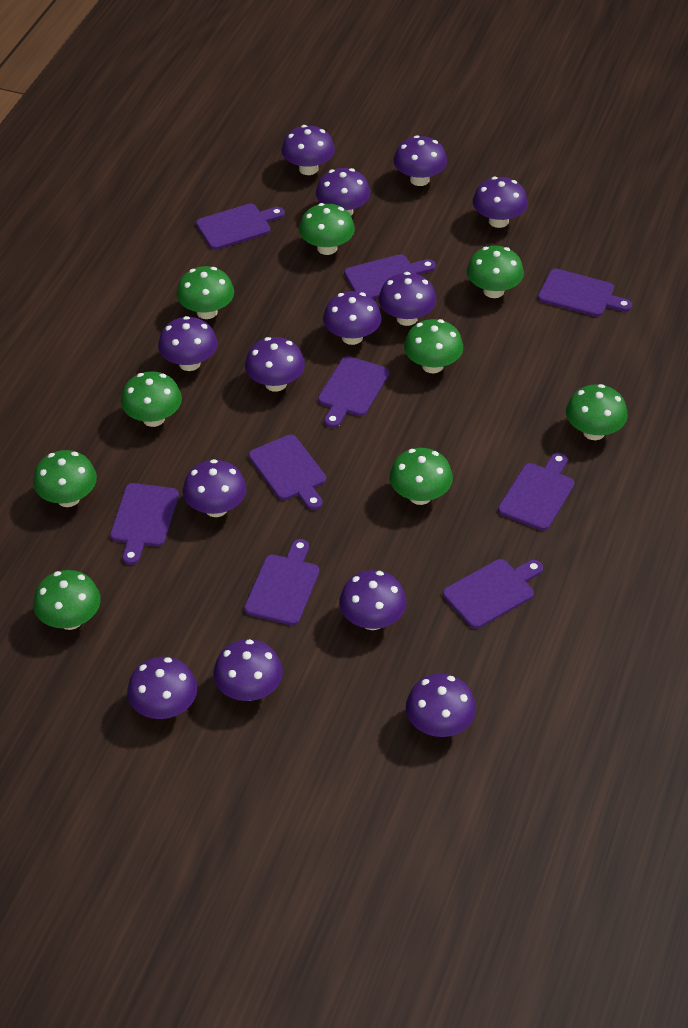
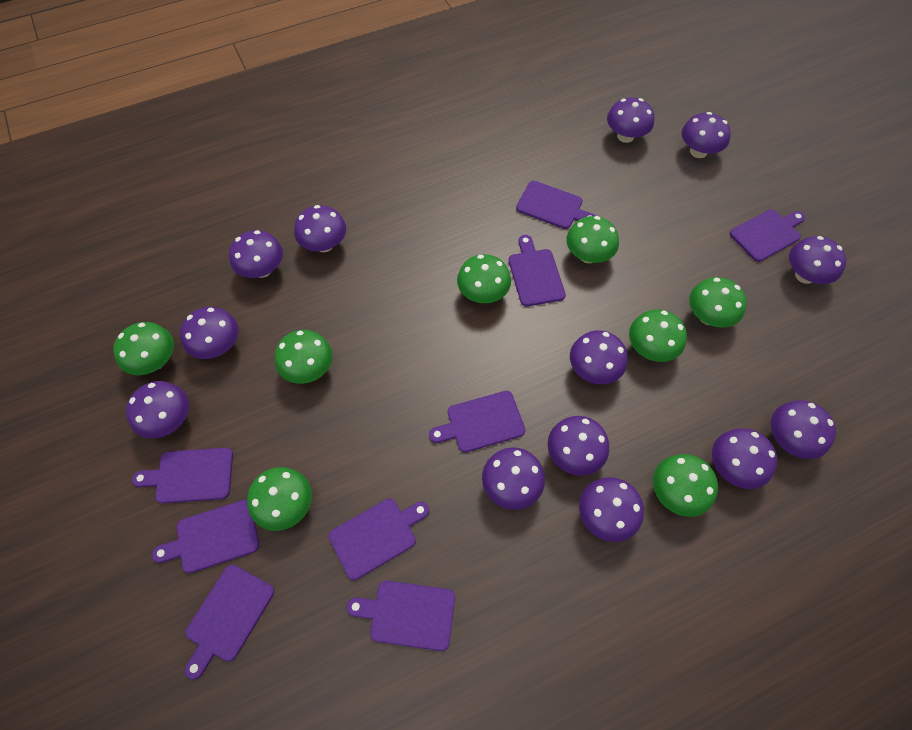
green mushroom: 9 -> 8

